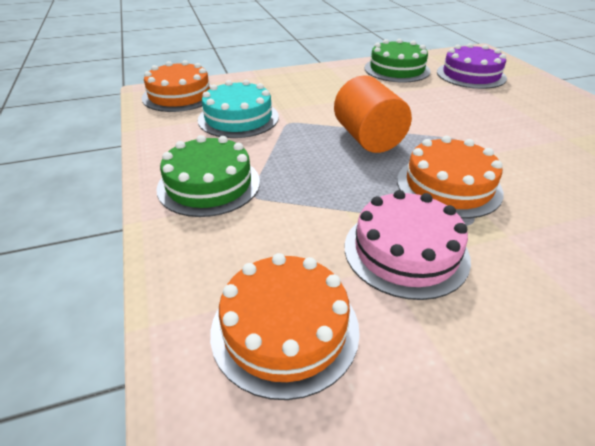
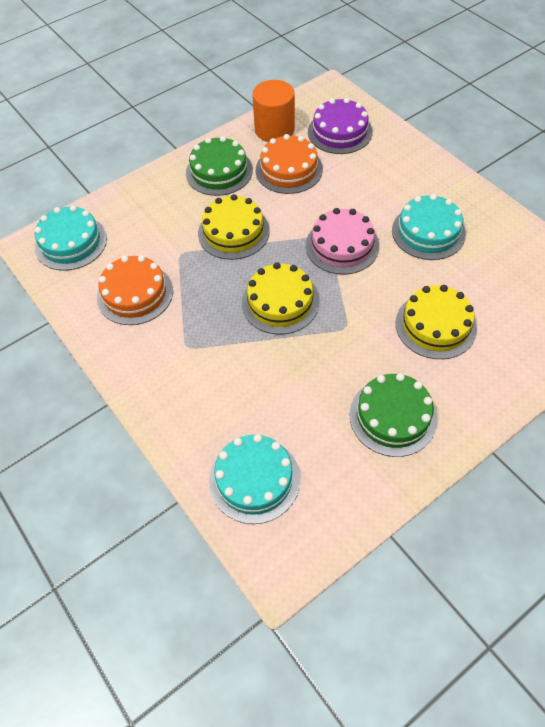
orange cake: 3 -> 2
turquoise cake: 1 -> 3
yellow cake: 0 -> 3

